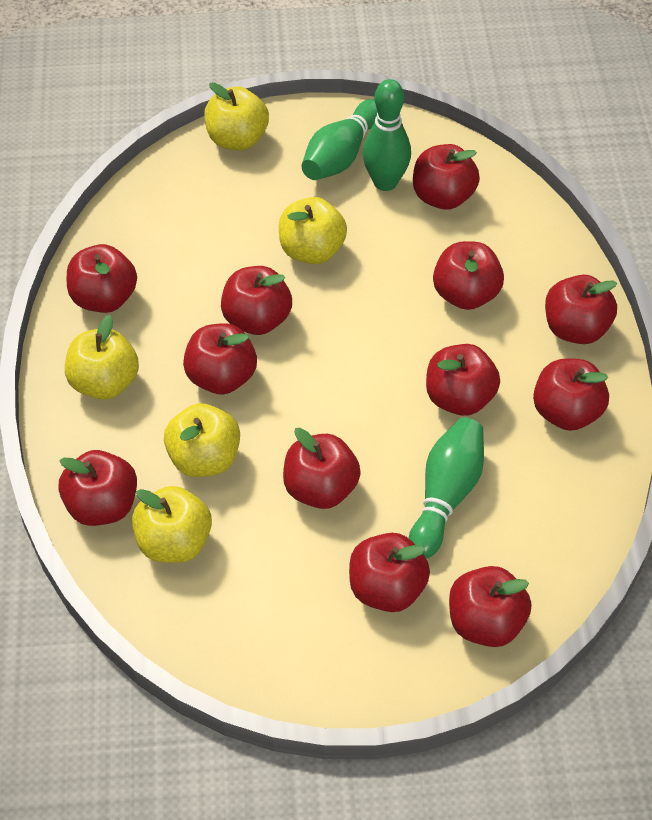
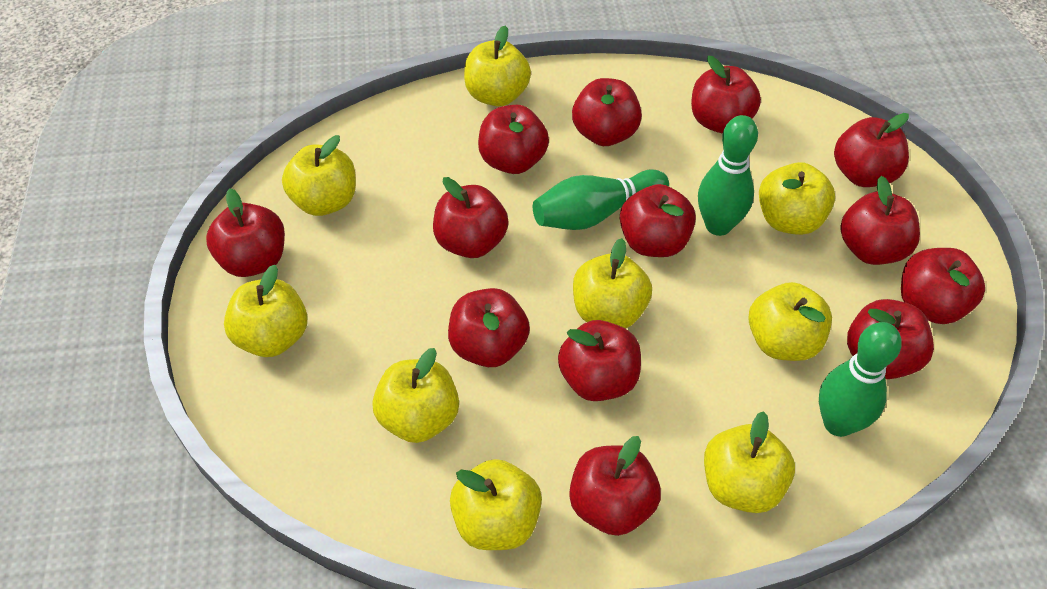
red apple: 12 -> 13
yellow apple: 5 -> 9

